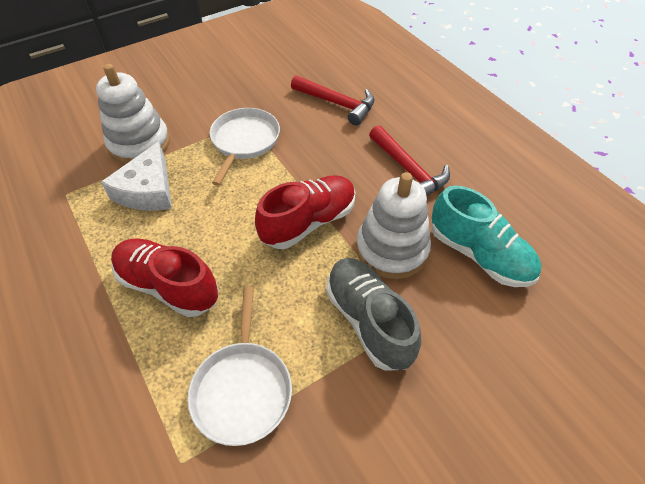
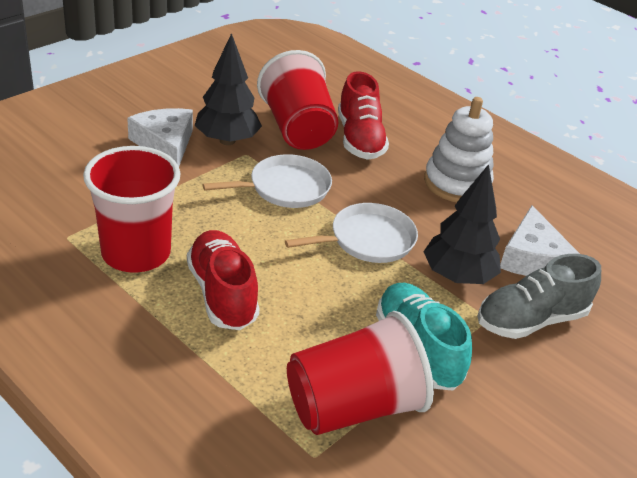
black tree: 0 -> 2
red cup: 0 -> 3
red hammer: 2 -> 0
white cheese: 1 -> 2
white stacking toy: 2 -> 1

